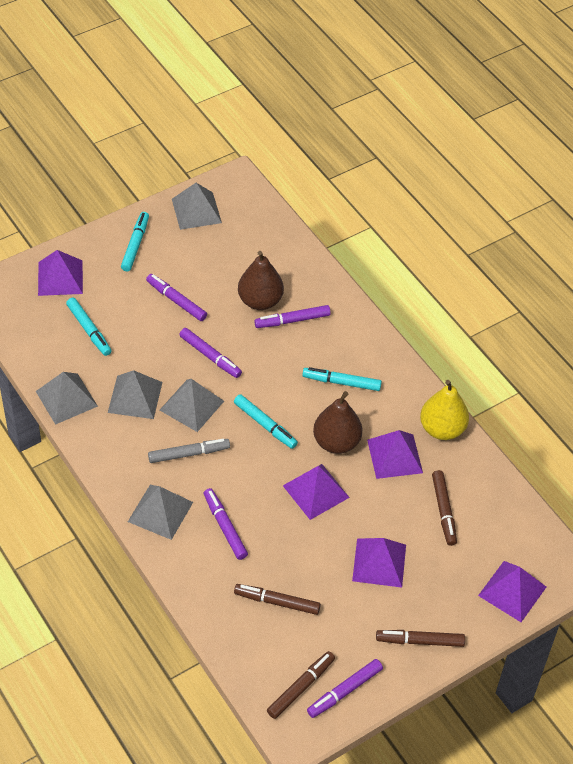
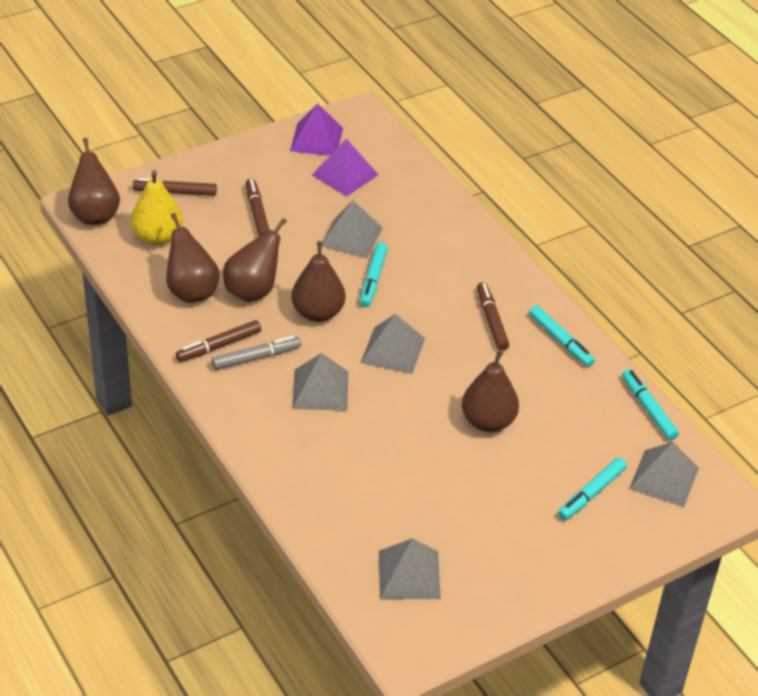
brown pear: 2 -> 5
purple marker: 5 -> 0
purple pyramid: 5 -> 2

